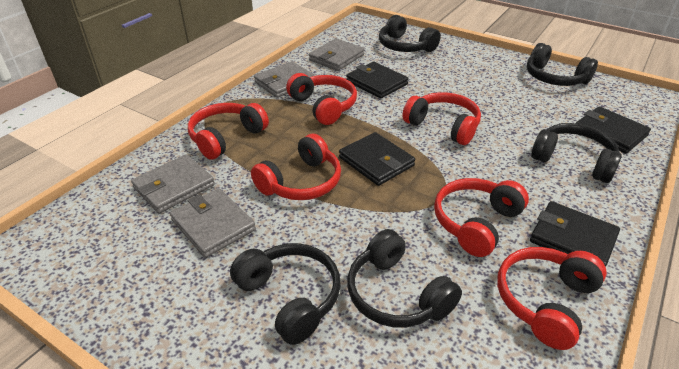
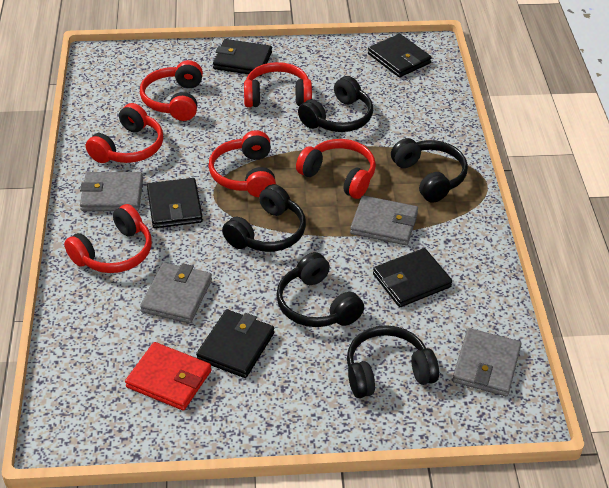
black wallet: 4 -> 5
red wallet: 0 -> 1

